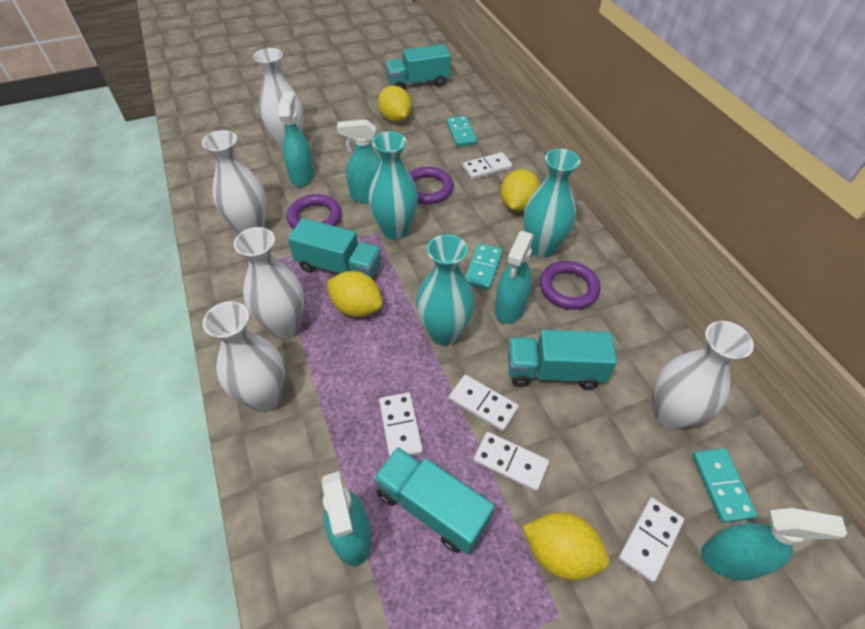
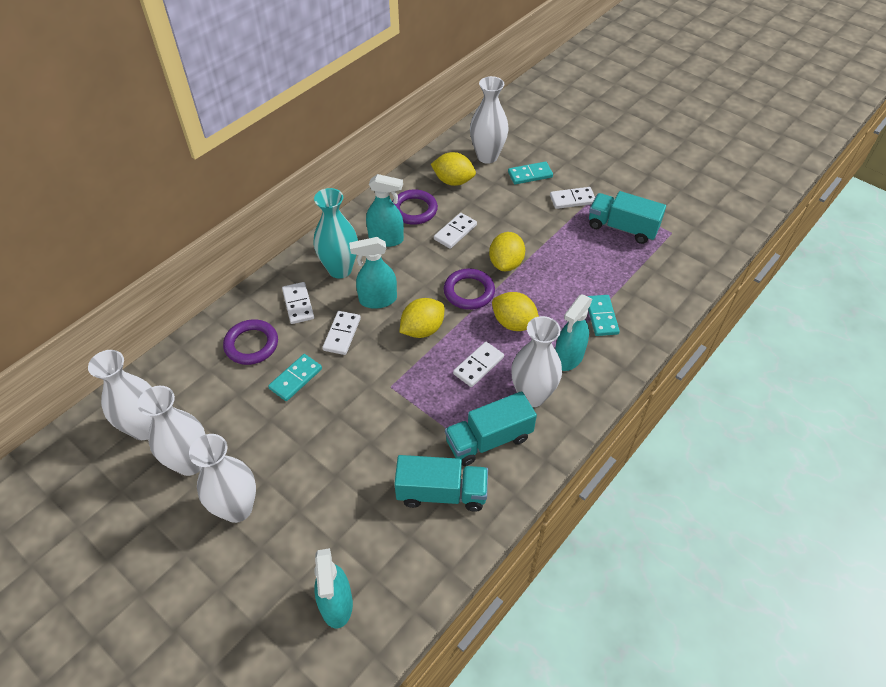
turquoise spray bottle: 5 -> 4
turquoise truck: 4 -> 3
turquoise vase: 3 -> 1

